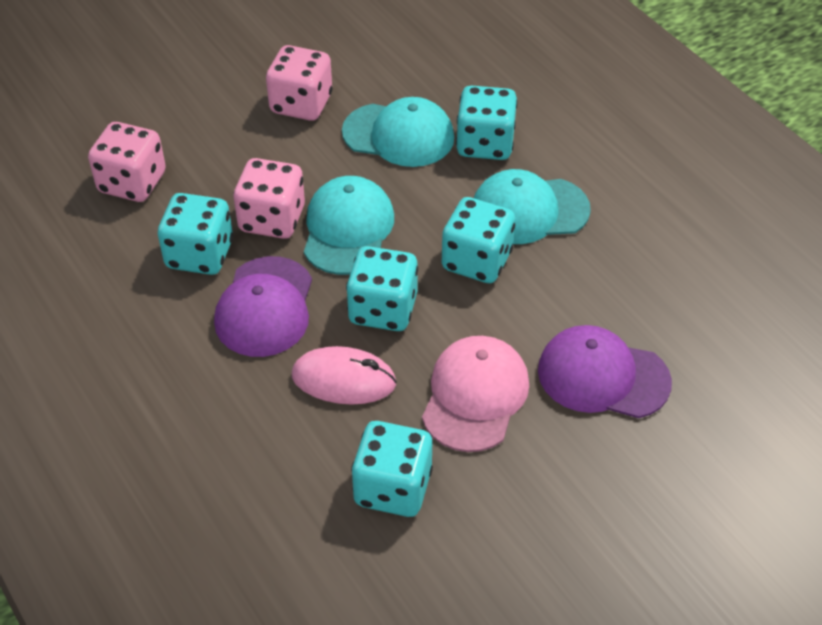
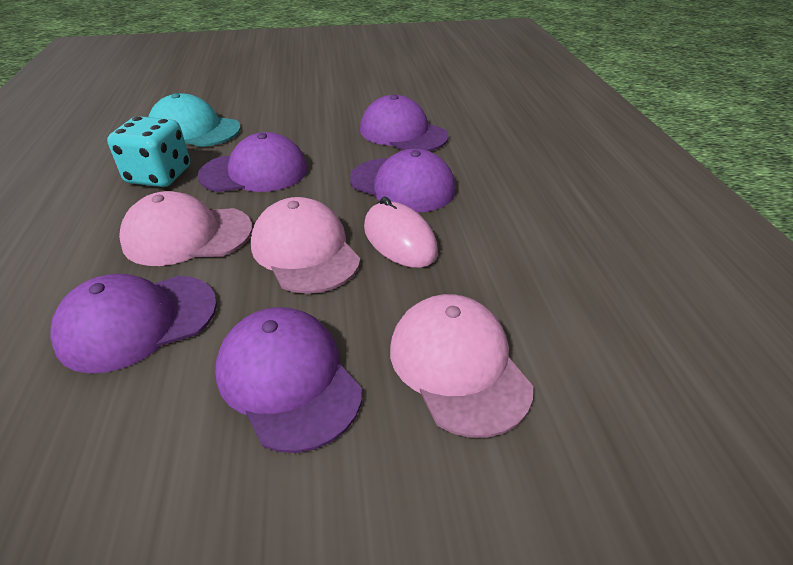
pink cap: 1 -> 3
pink dice: 3 -> 0
purple cap: 2 -> 5
turquoise cap: 3 -> 1
turquoise dice: 5 -> 1

